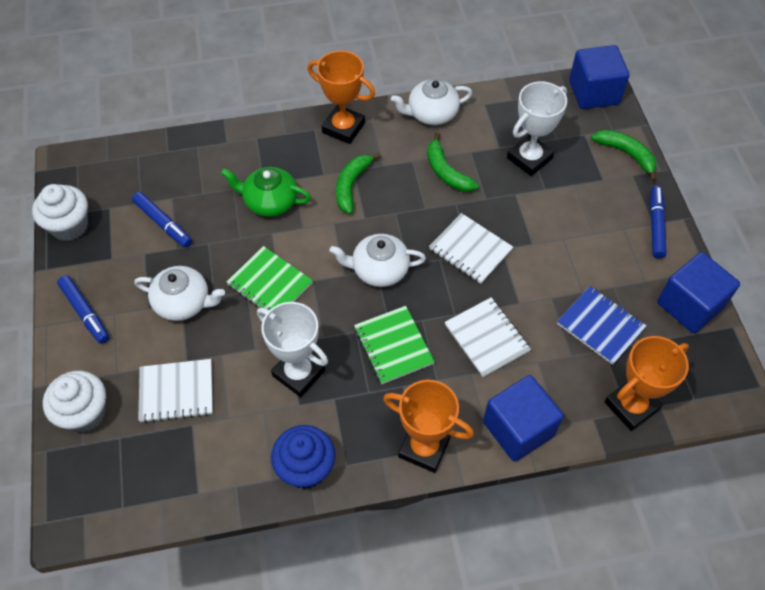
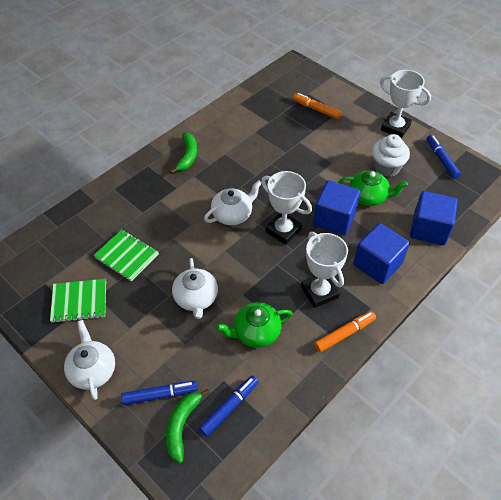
blue cupcake: 1 -> 0
blue notebook: 1 -> 0
green banana: 3 -> 2
green teapot: 1 -> 2
orange marker: 0 -> 2
orange trophy: 3 -> 0
white cupcake: 2 -> 1
white notebook: 3 -> 0
white trophy: 2 -> 3

